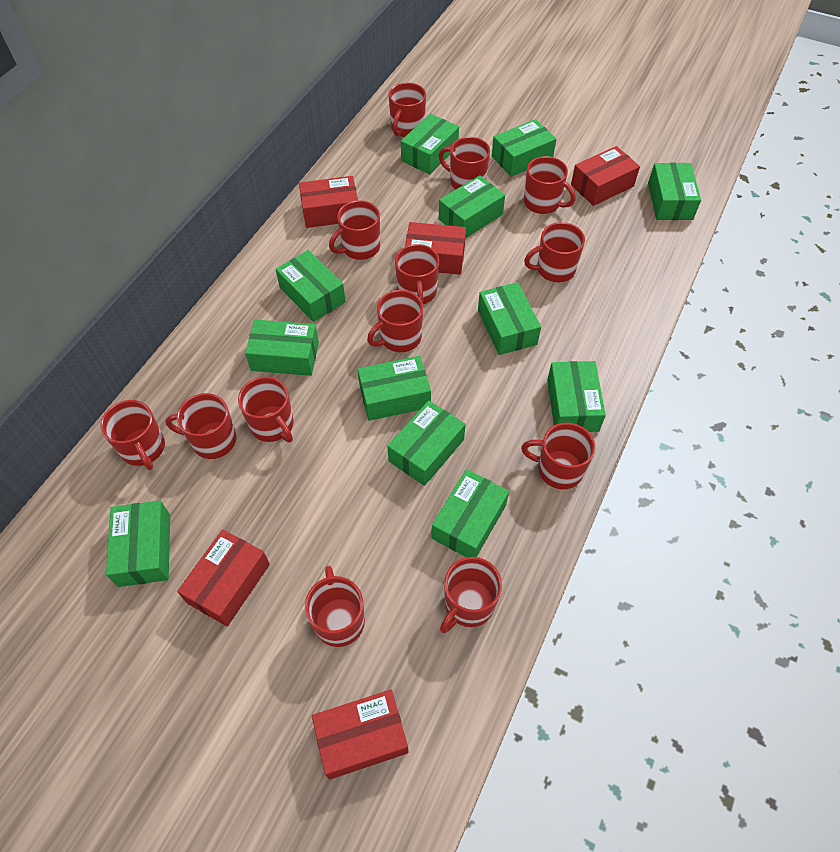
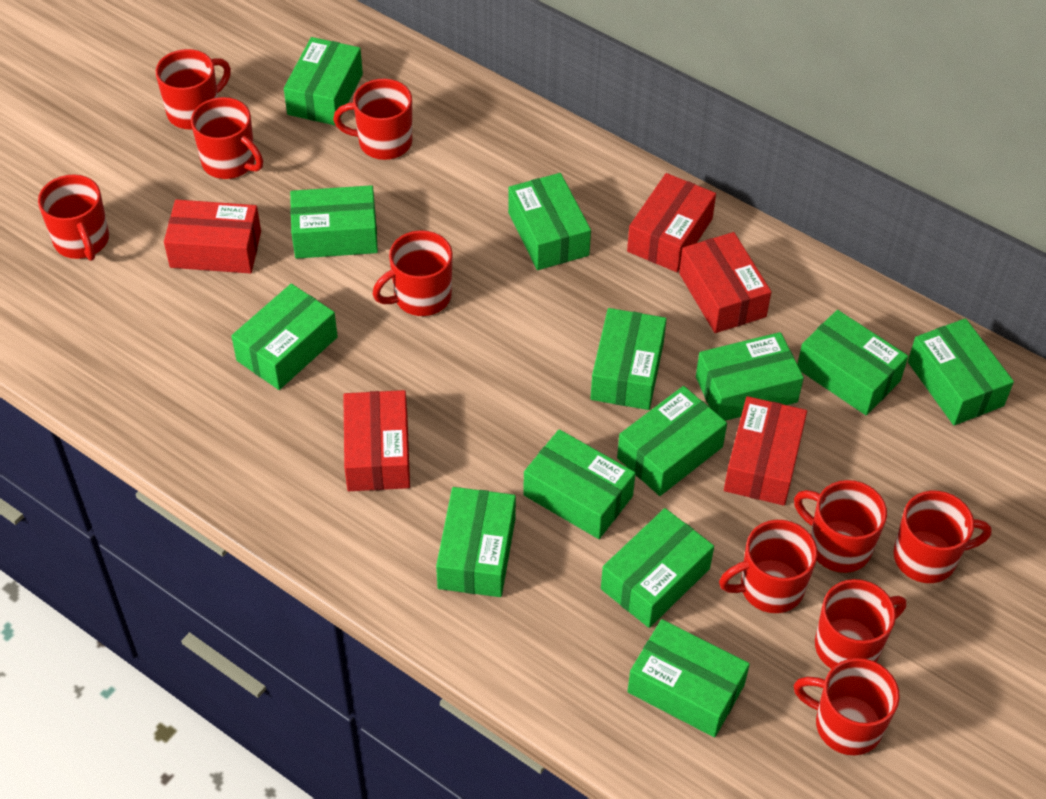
green box: 12 -> 13
red mug: 13 -> 10

